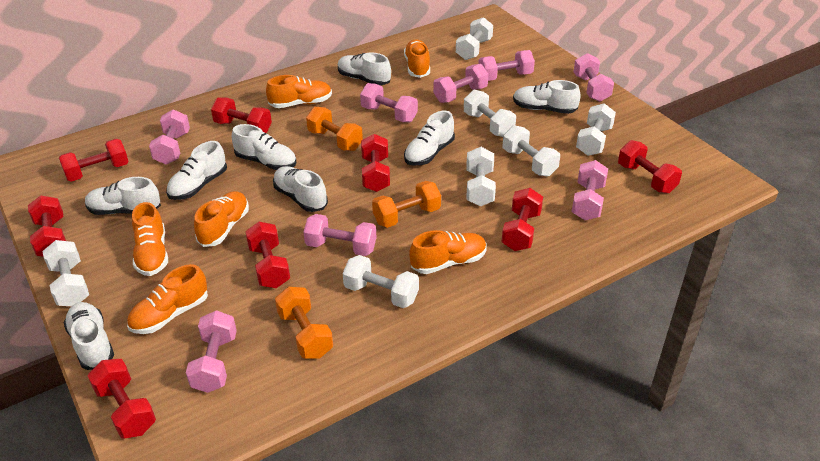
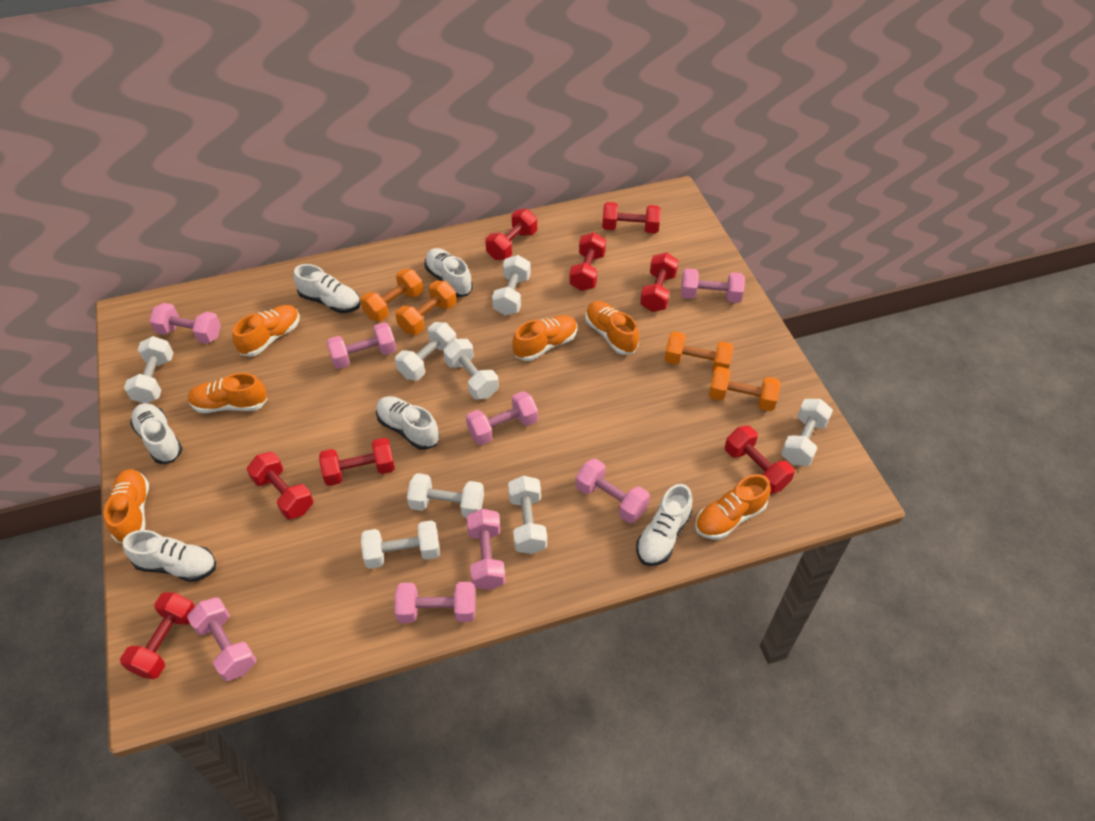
orange dumbbell: 3 -> 4
white dumbbell: 7 -> 8
white shoe: 8 -> 6

